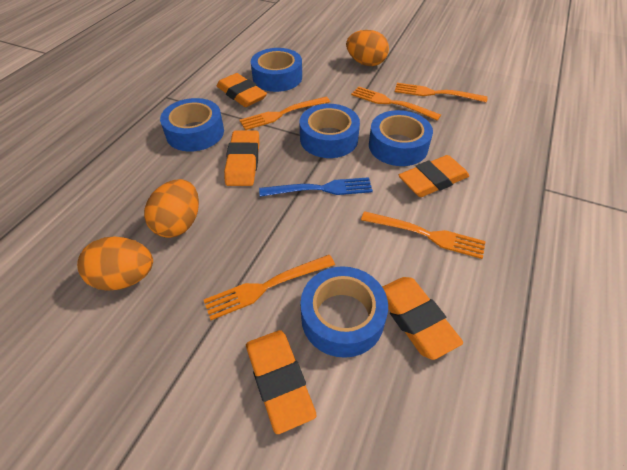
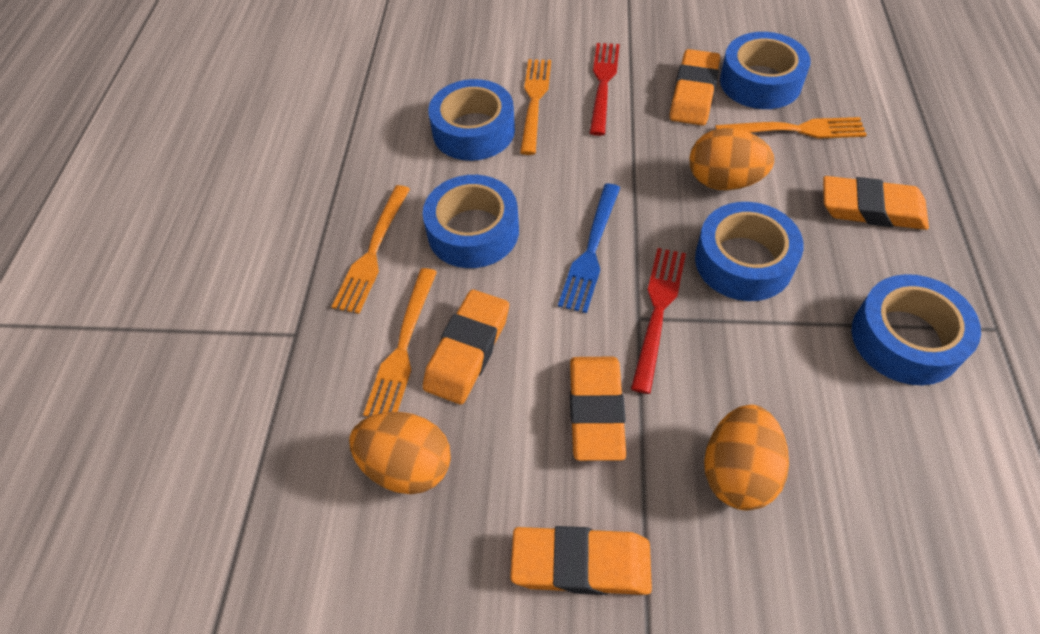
orange fork: 5 -> 4
red fork: 0 -> 2

